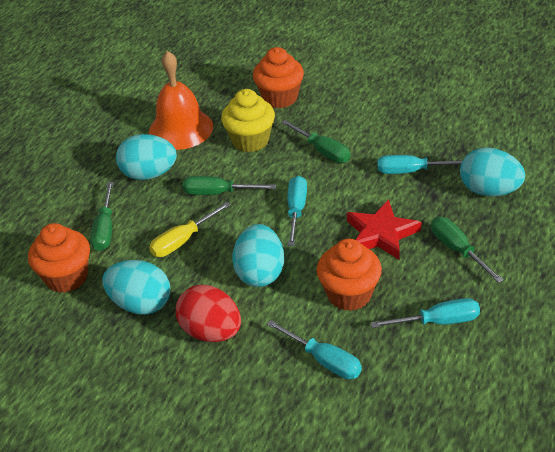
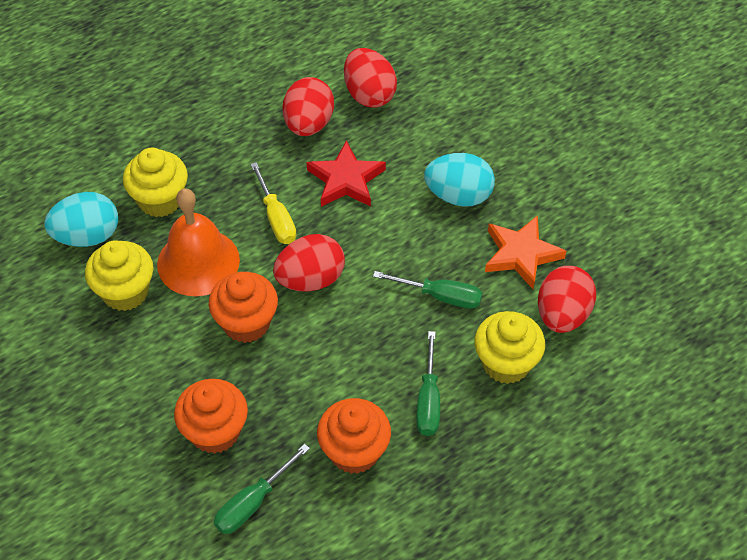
green screwdriver: 4 -> 3
orange star: 0 -> 1
red egg: 1 -> 4
turquoise egg: 4 -> 2
turquoise screwdriver: 4 -> 0
yellow cupcake: 1 -> 3

